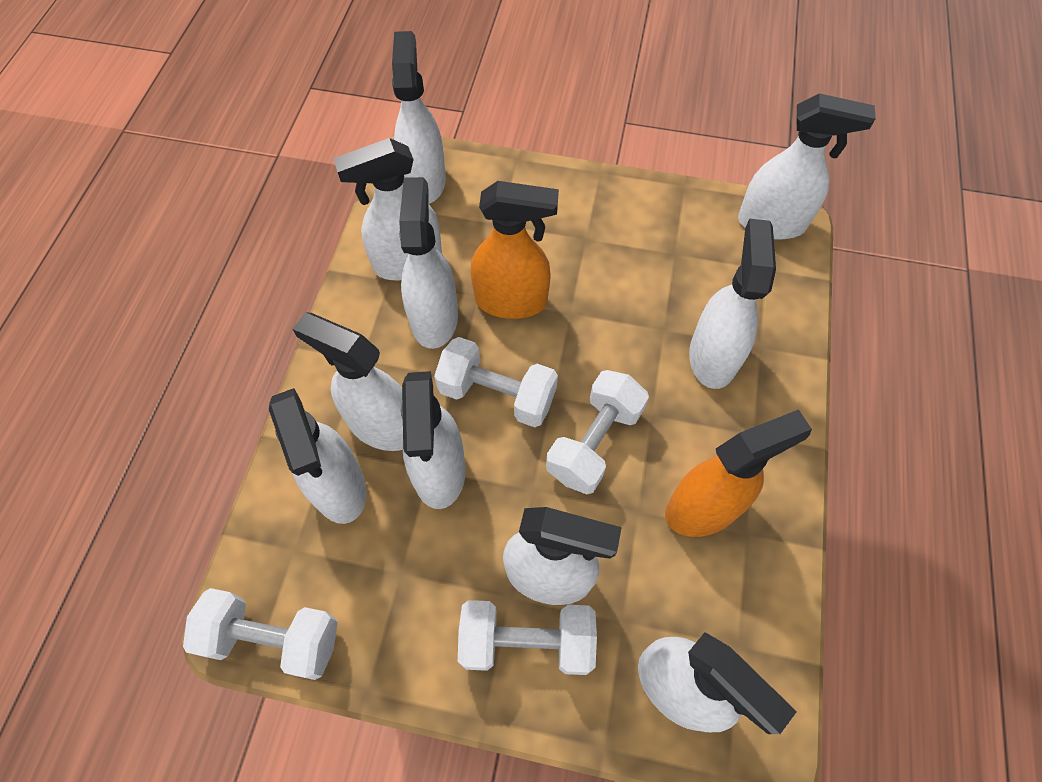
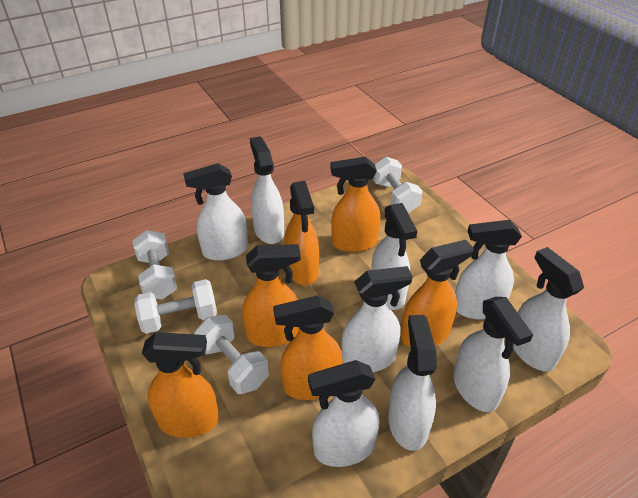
orange spray bottle: 2 -> 6
white spray bottle: 10 -> 9

